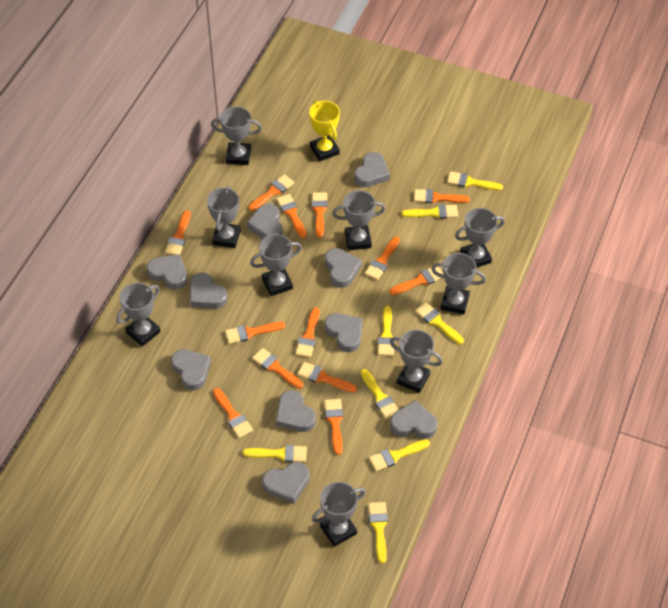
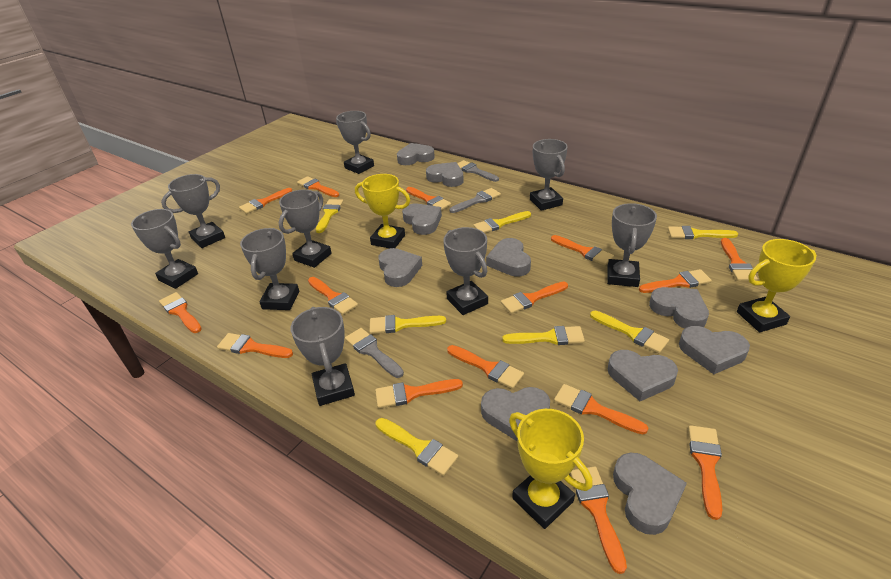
grey brush: 0 -> 3
orange brush: 13 -> 15
yellow brush: 8 -> 7
yellow trophy: 1 -> 3

